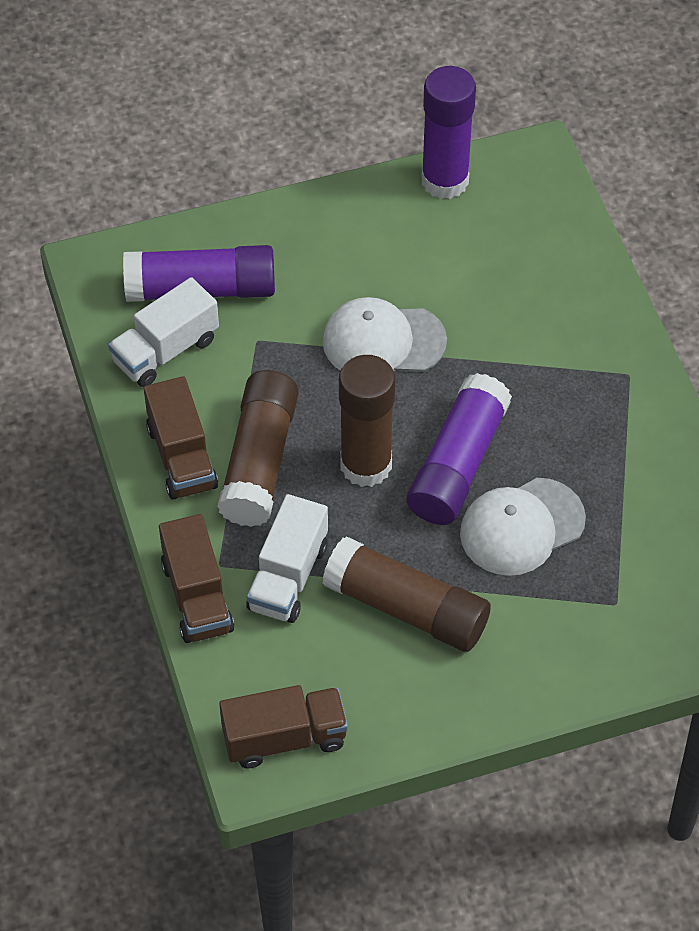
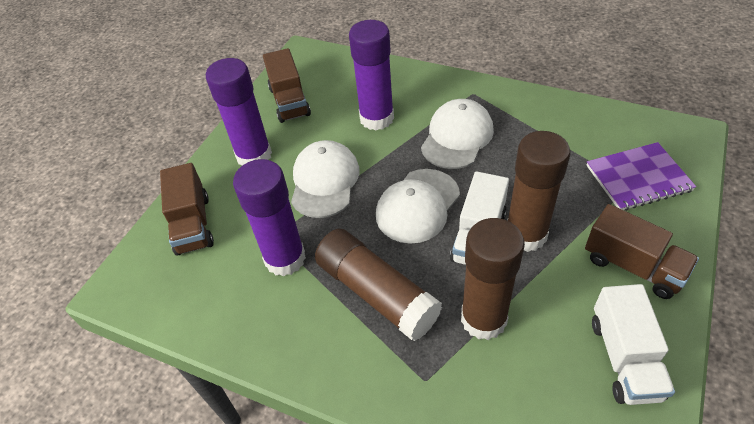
purple notebook: 0 -> 1
white cap: 2 -> 3

